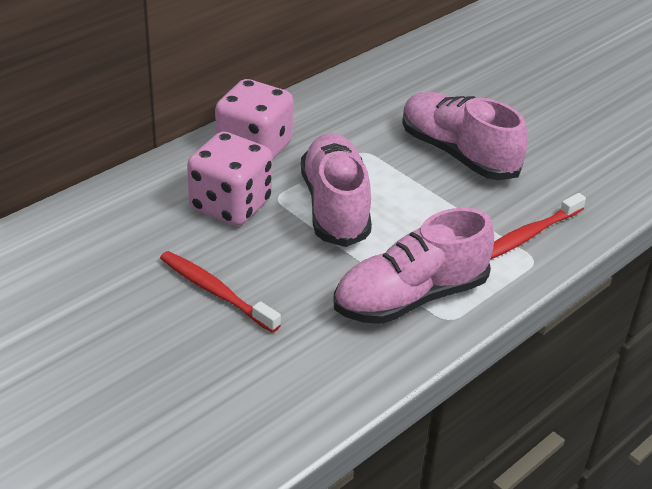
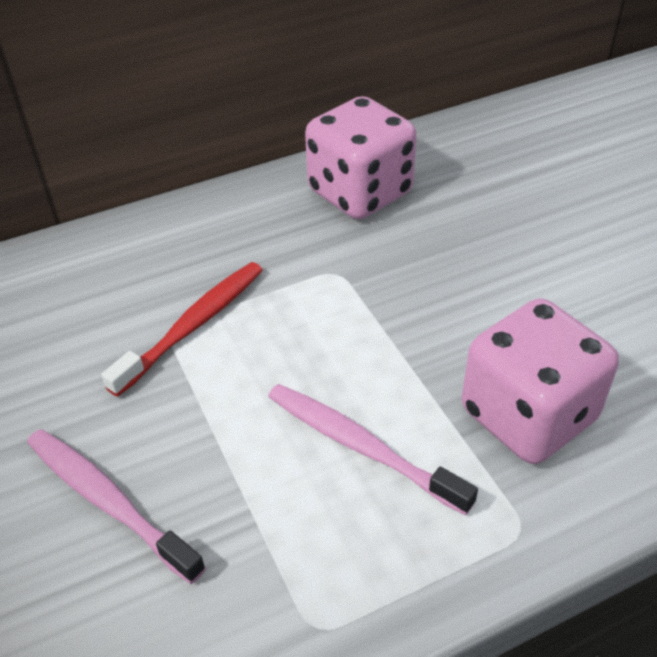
pink shoe: 3 -> 0
pink toothbrush: 0 -> 2
red toothbrush: 2 -> 1

